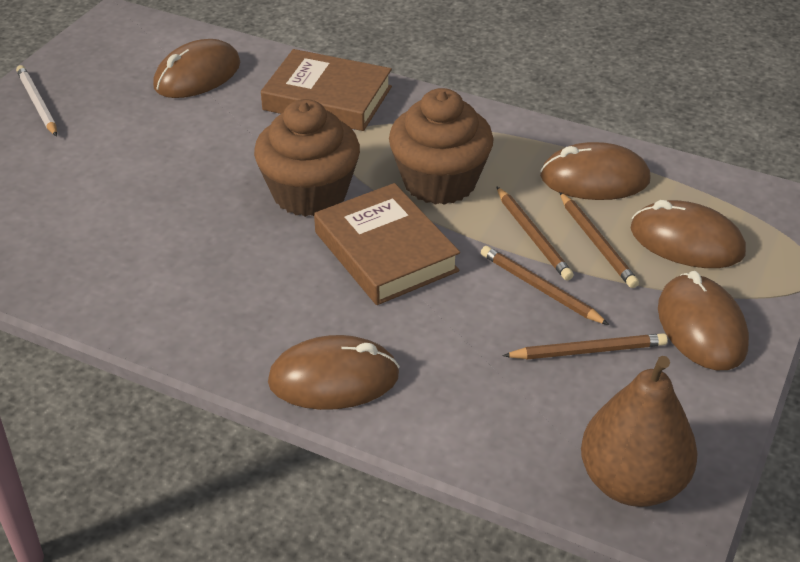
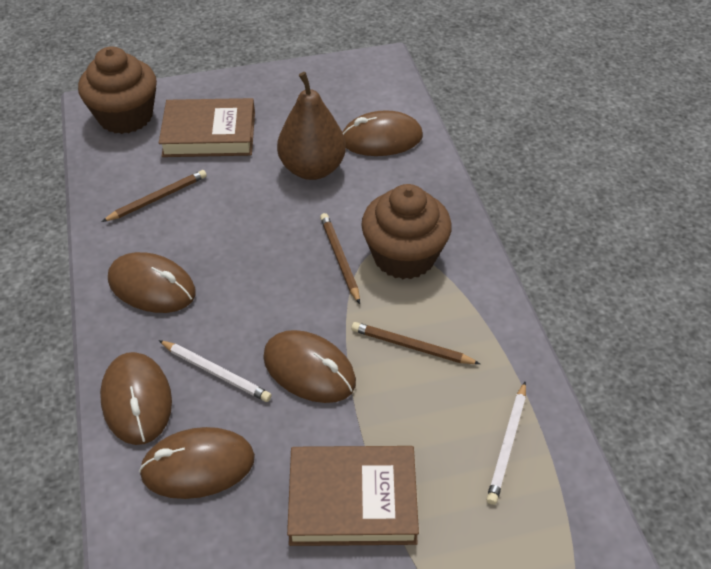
brown pencil: 4 -> 3
white pencil: 1 -> 2

